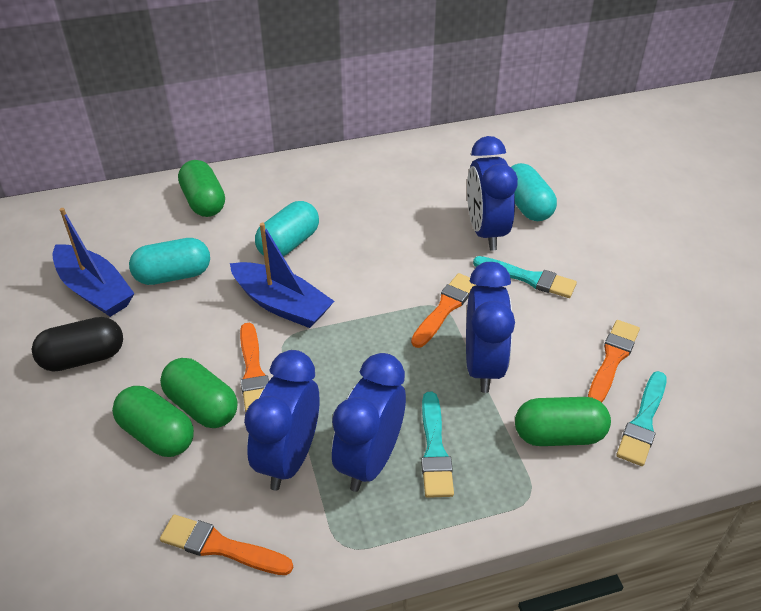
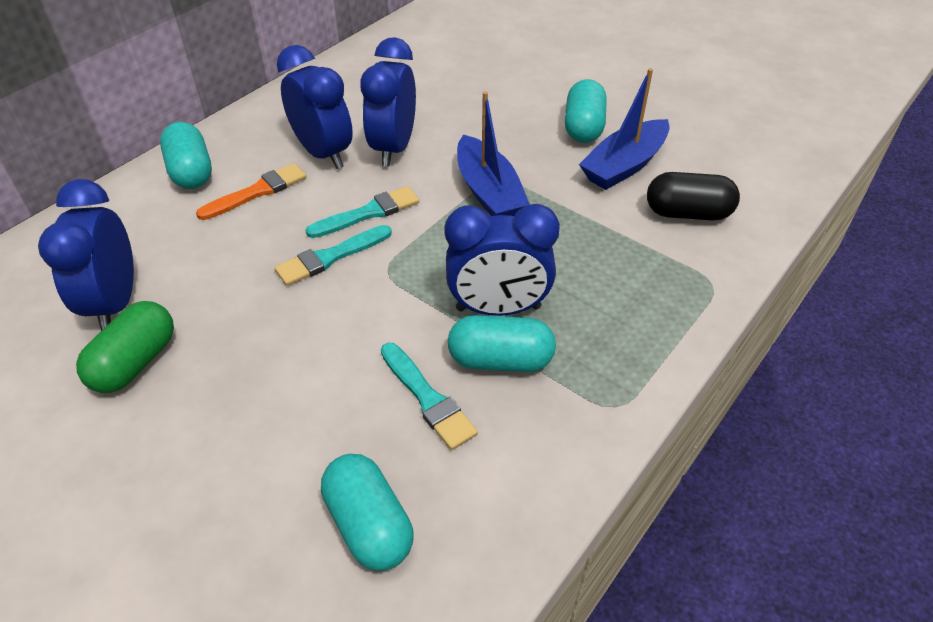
green capsule: 4 -> 1
orange brush: 4 -> 1
turquoise capsule: 3 -> 4

